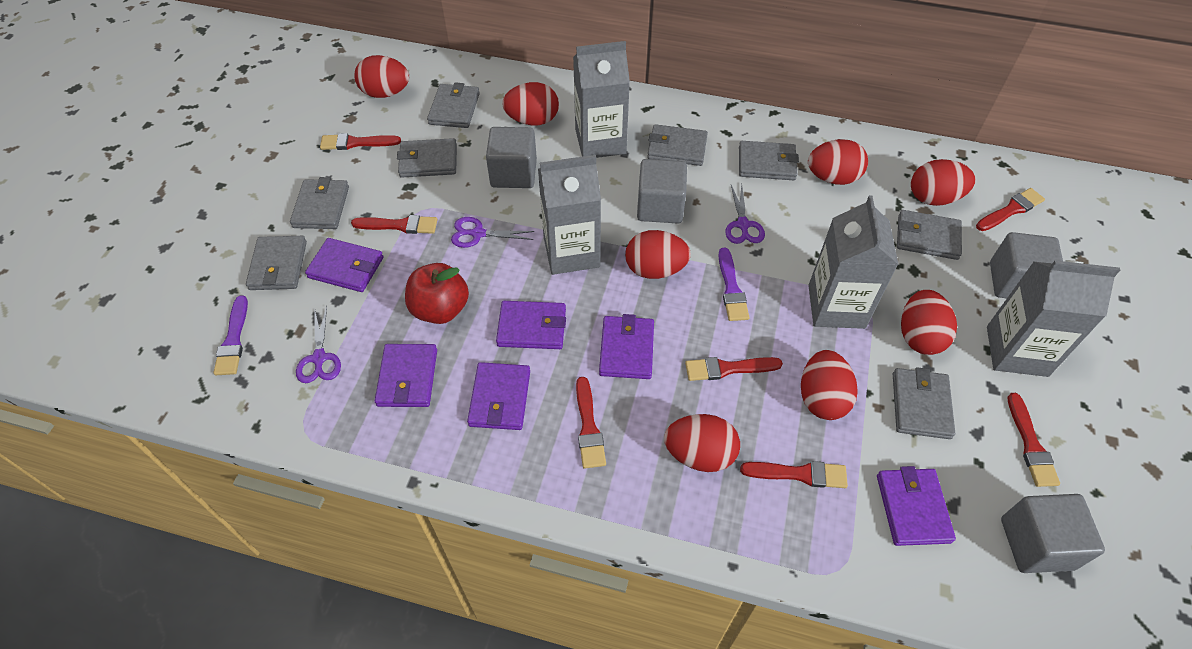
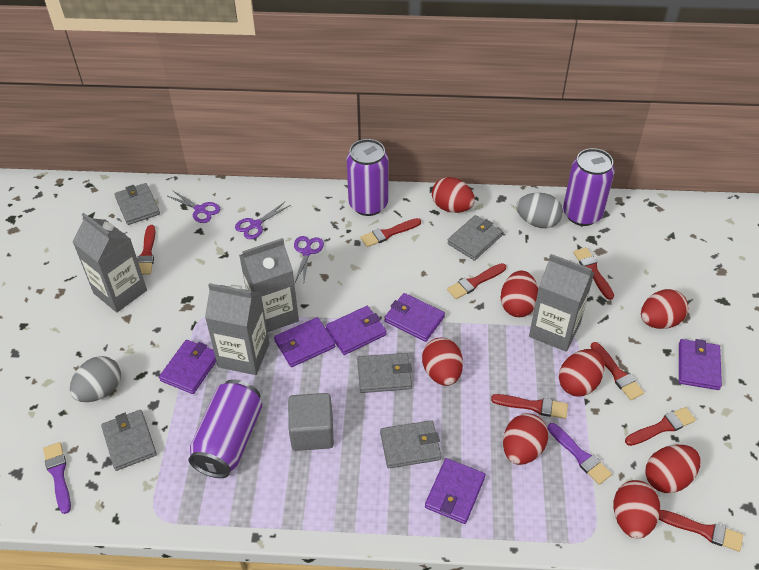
grey cube: 4 -> 1
grey egg: 0 -> 2
grey wallet: 8 -> 5
purple can: 0 -> 3
red apple: 1 -> 0
red brush: 7 -> 8

